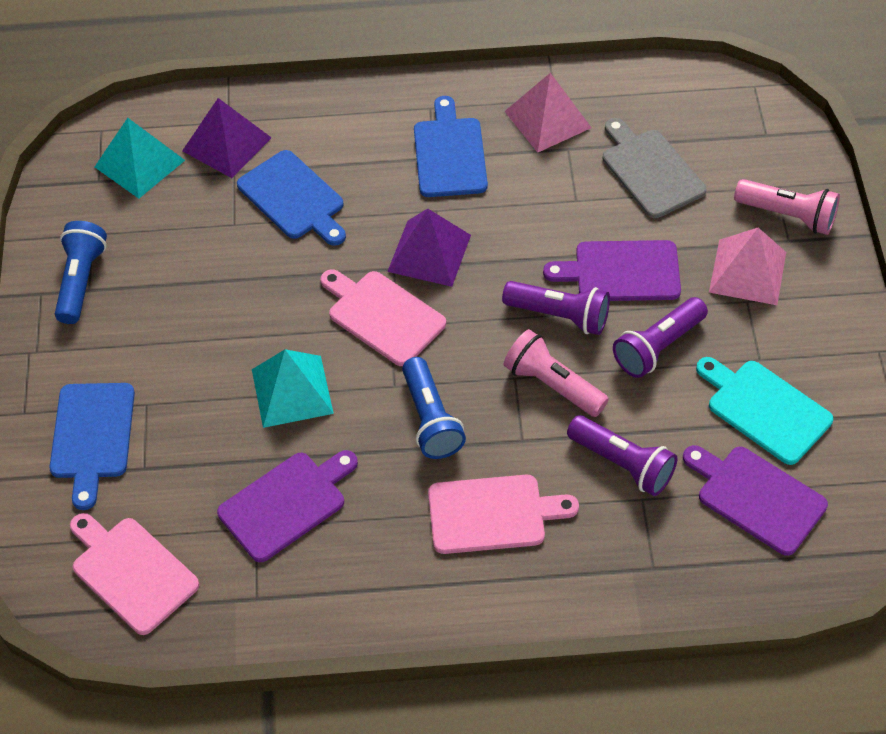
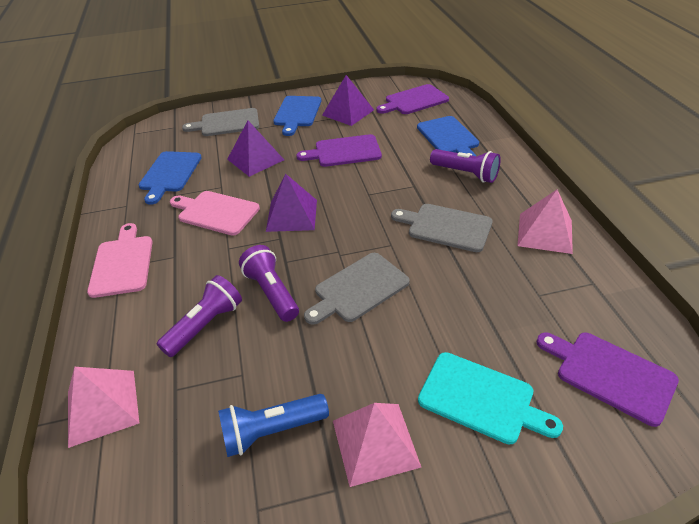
blue flashlight: 2 -> 1
grey cutting board: 1 -> 3
pink cutting board: 3 -> 2
pink flashlight: 2 -> 0
pink pyramid: 2 -> 3
purple pyramid: 2 -> 3
turquoise pyramid: 2 -> 0

